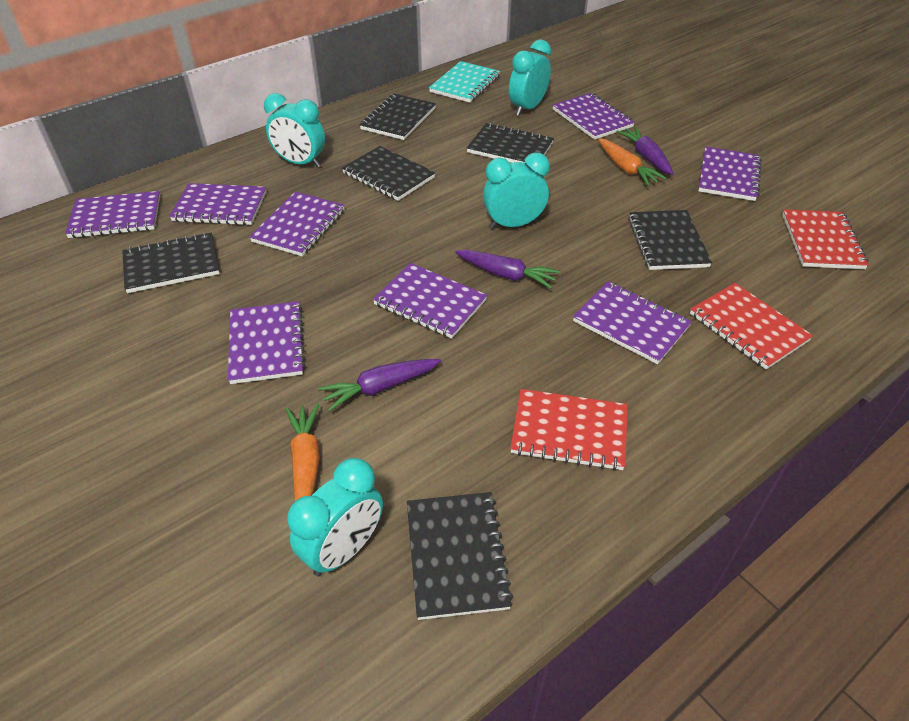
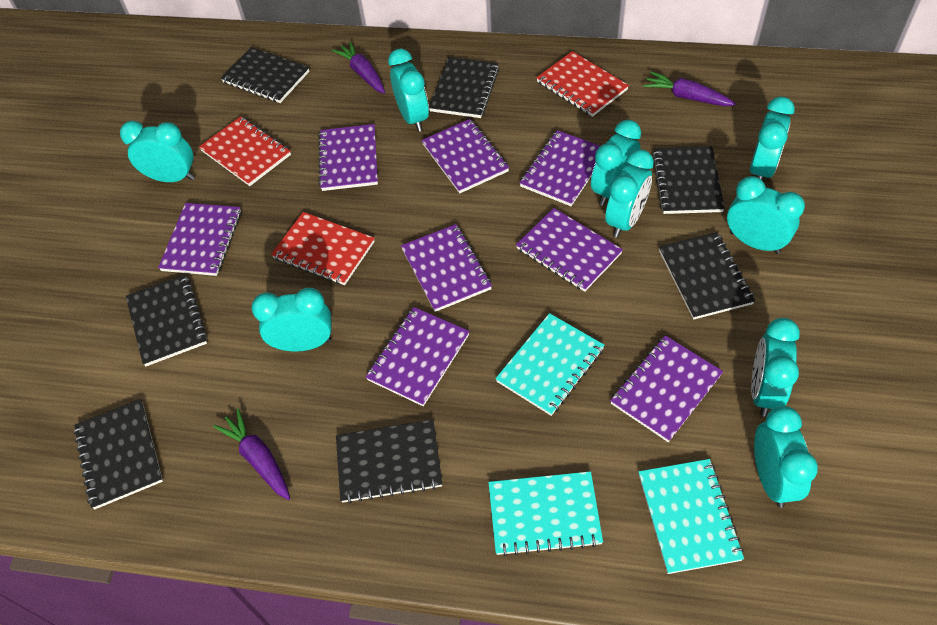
black notebook: 6 -> 7
orange carrot: 2 -> 0
turquoise clock: 4 -> 9
turquoise notebook: 1 -> 3

